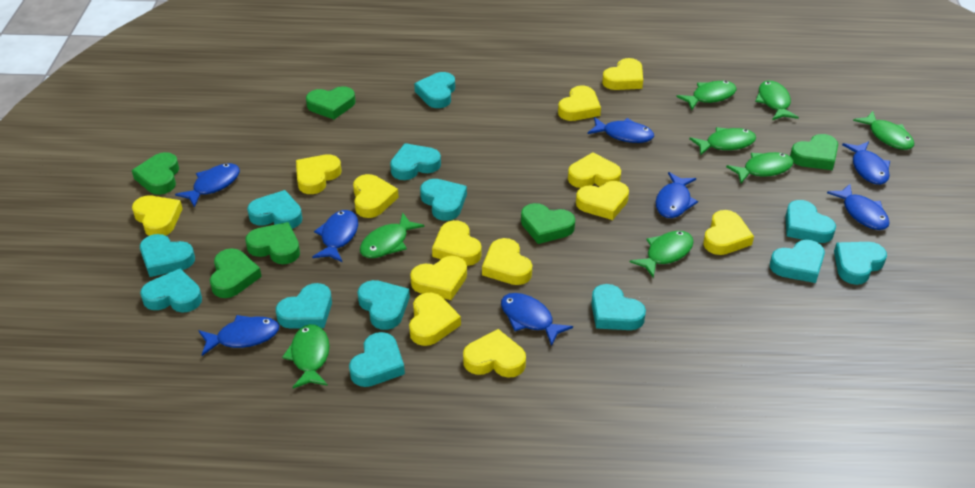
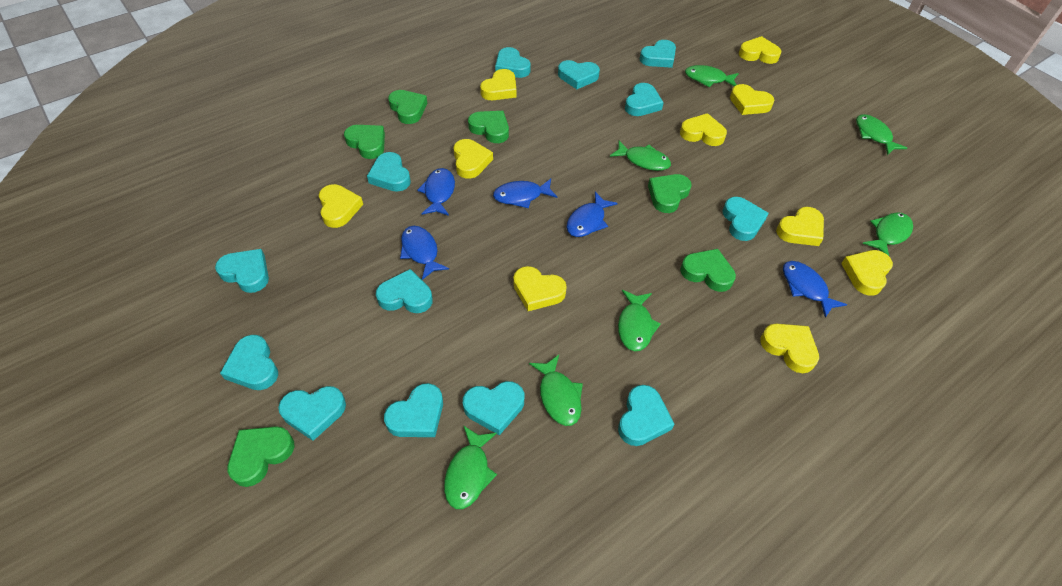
blue fish: 8 -> 5
green fish: 8 -> 7
yellow heart: 13 -> 10

